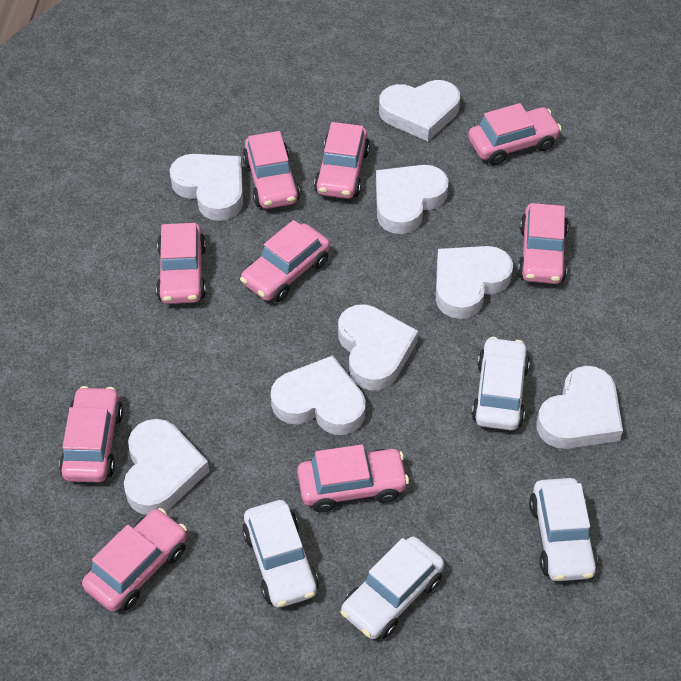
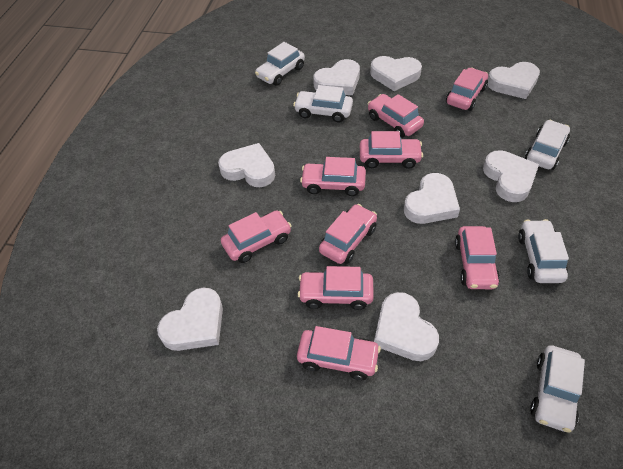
white car: 4 -> 5

